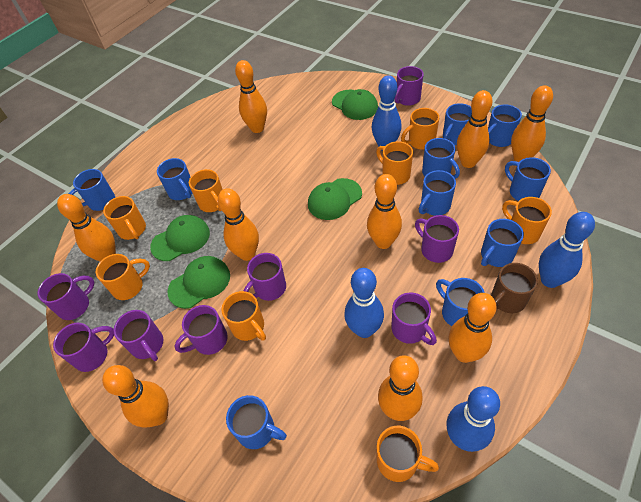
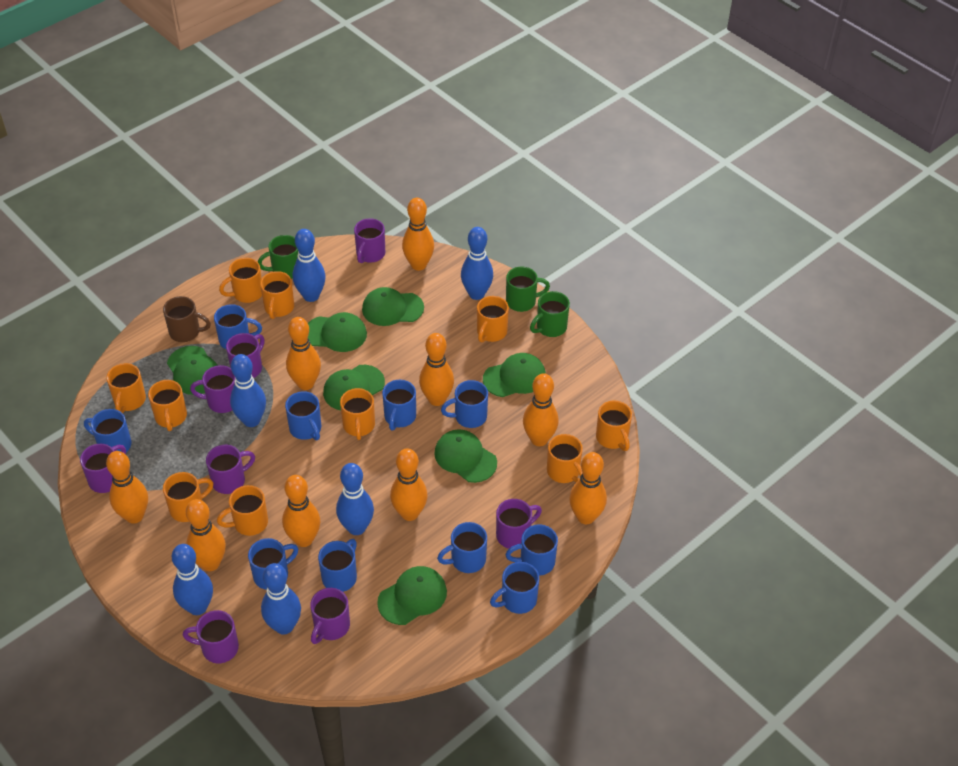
blue bowling pin: 4 -> 6
green cap: 4 -> 7
green mug: 0 -> 3
orange mug: 8 -> 10

